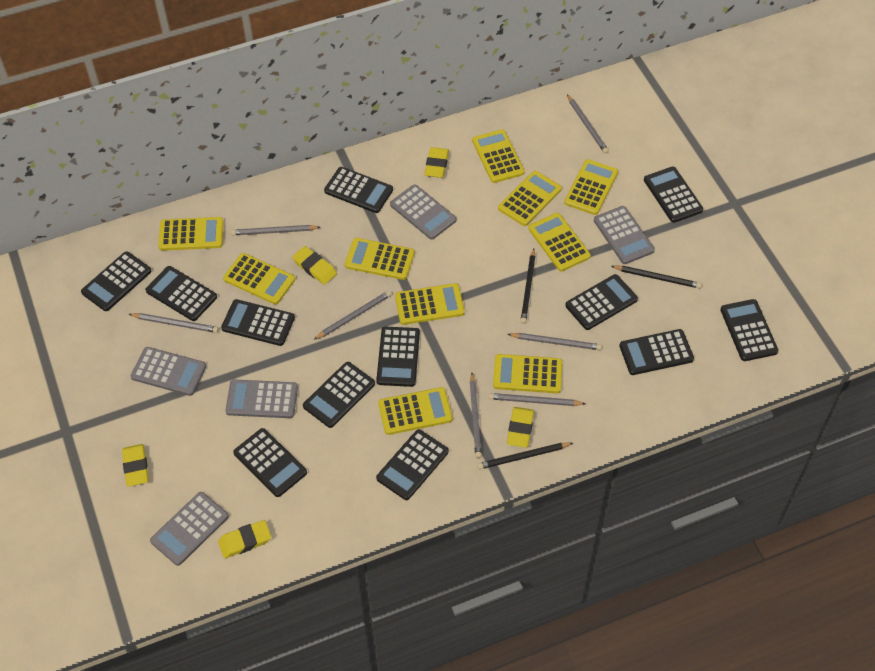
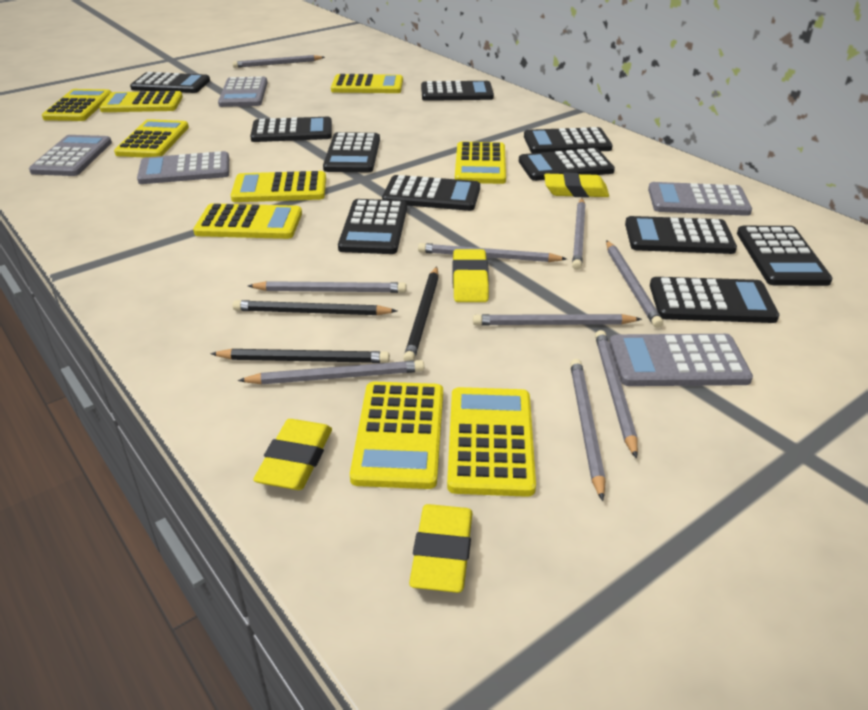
black calculator: 12 -> 11
grey pencil: 7 -> 9
yellow calculator: 10 -> 9
yellow eraser: 5 -> 4

